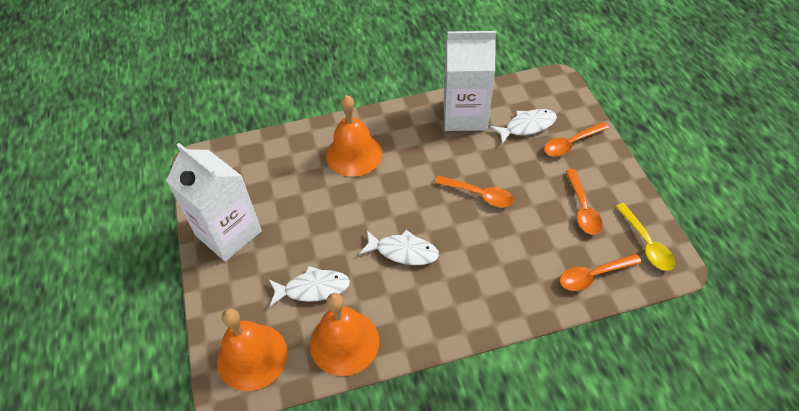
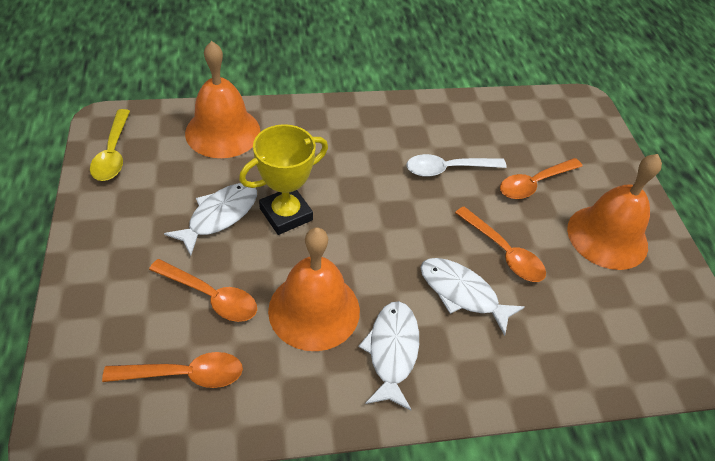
white carton: 2 -> 0
white spoon: 0 -> 1
yellow trophy: 0 -> 1

